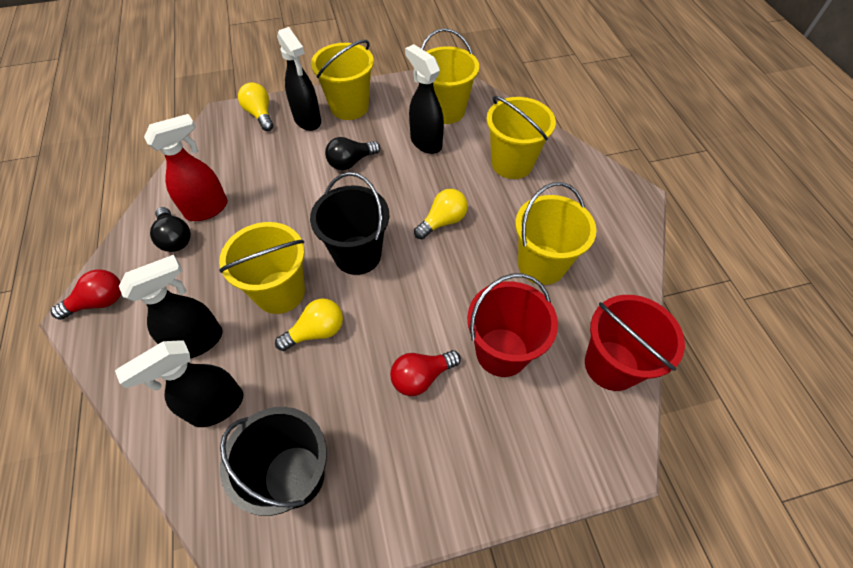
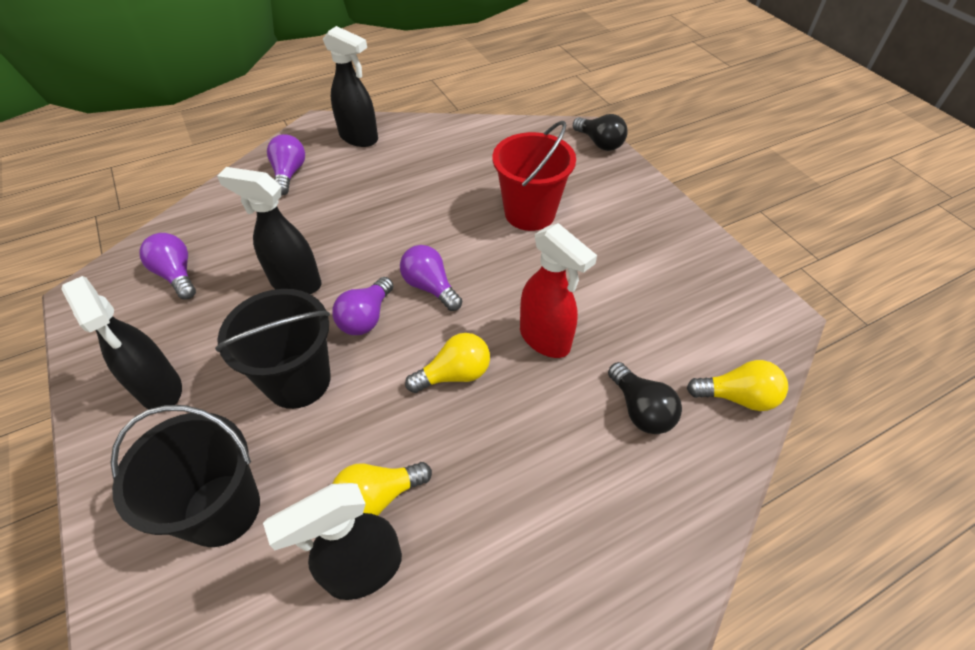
purple light bulb: 0 -> 4
red bucket: 2 -> 1
red light bulb: 2 -> 0
yellow bucket: 5 -> 0

